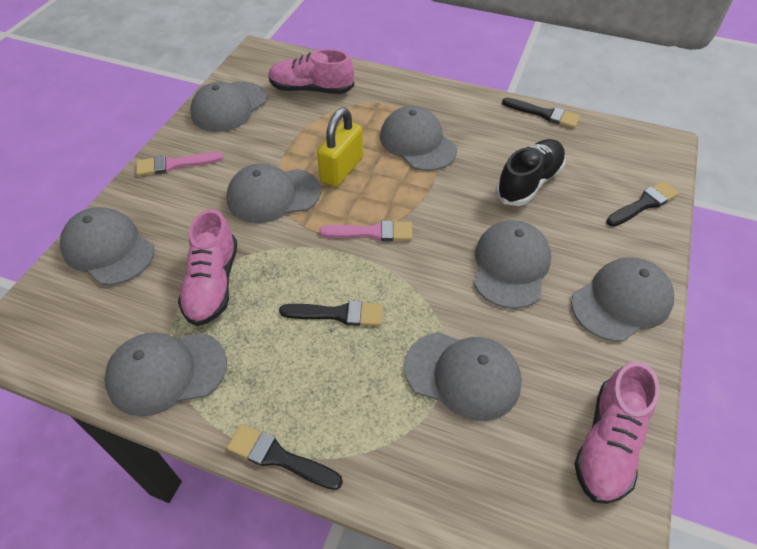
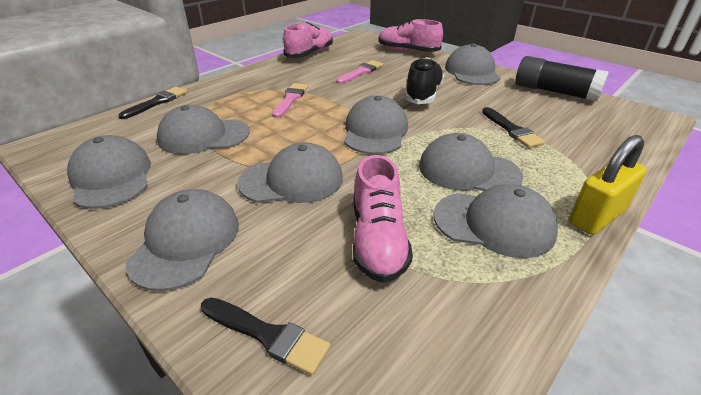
black brush: 4 -> 3
black glue stick: 0 -> 1

